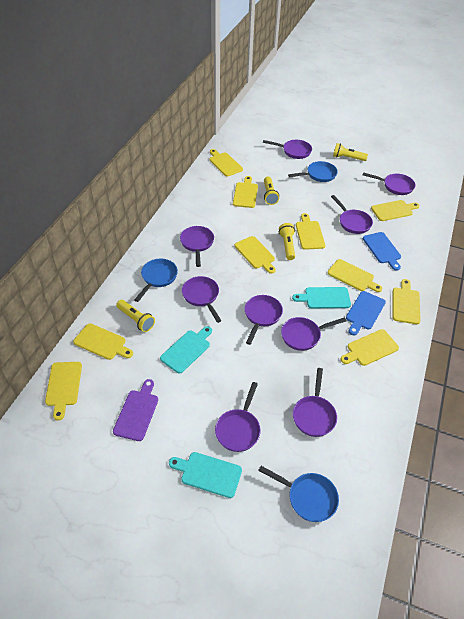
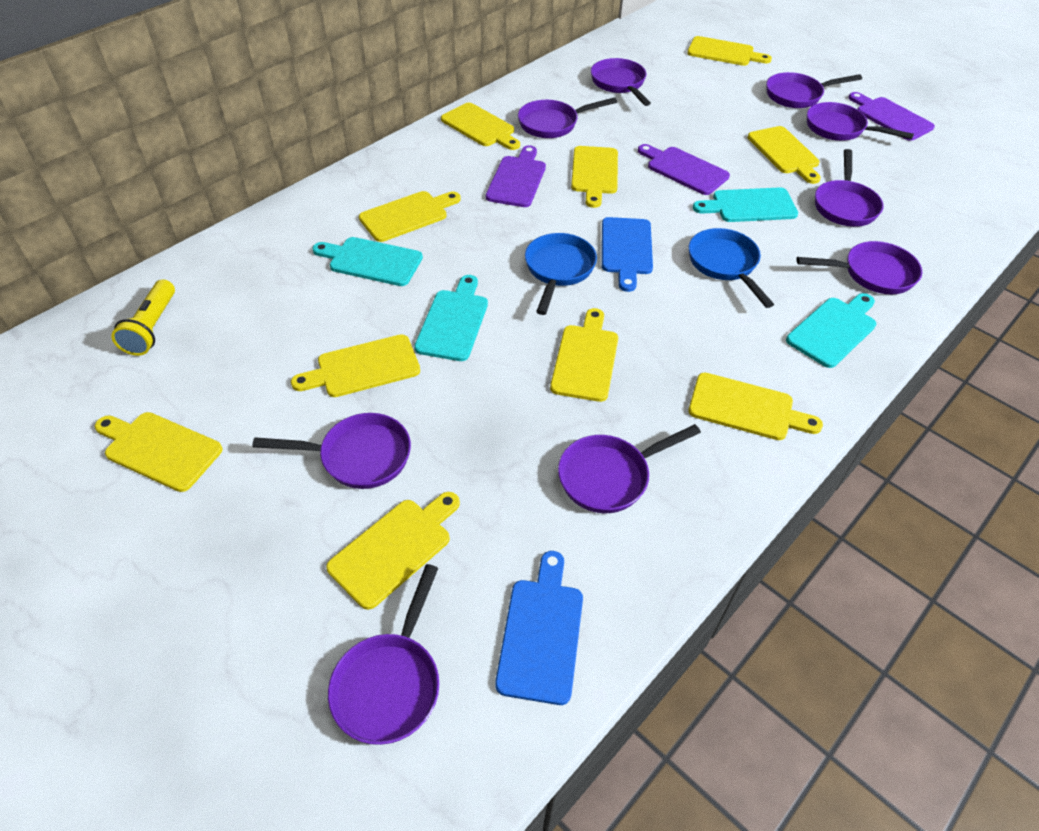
blue pan: 3 -> 2
purple cutting board: 1 -> 3
turquoise cutting board: 3 -> 4
yellow flashlight: 4 -> 1

